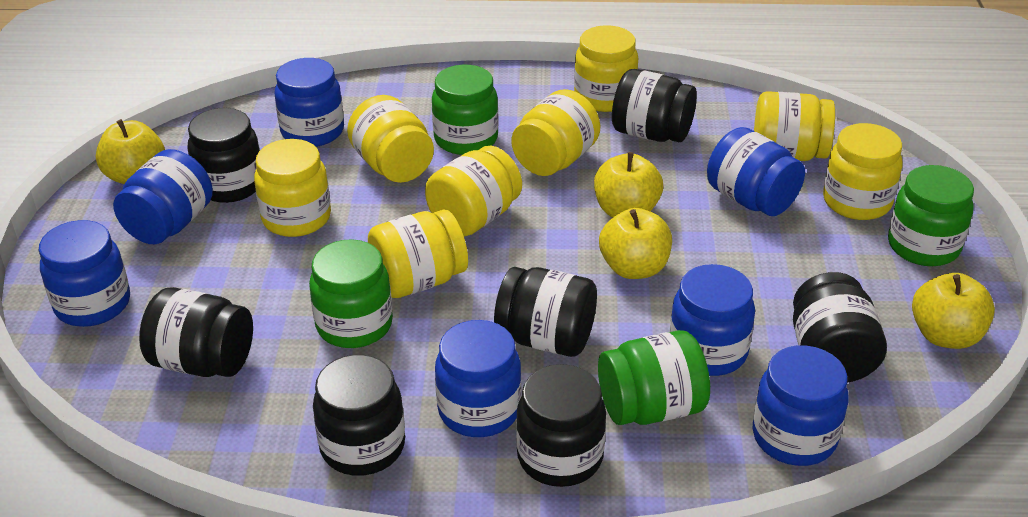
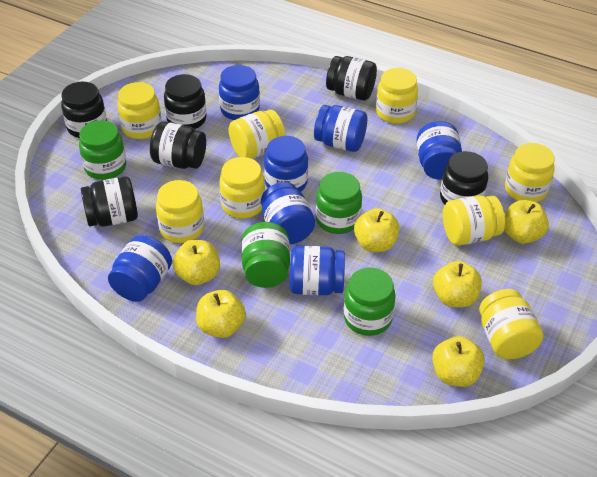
black jar: 7 -> 6
yellow apple: 4 -> 6

